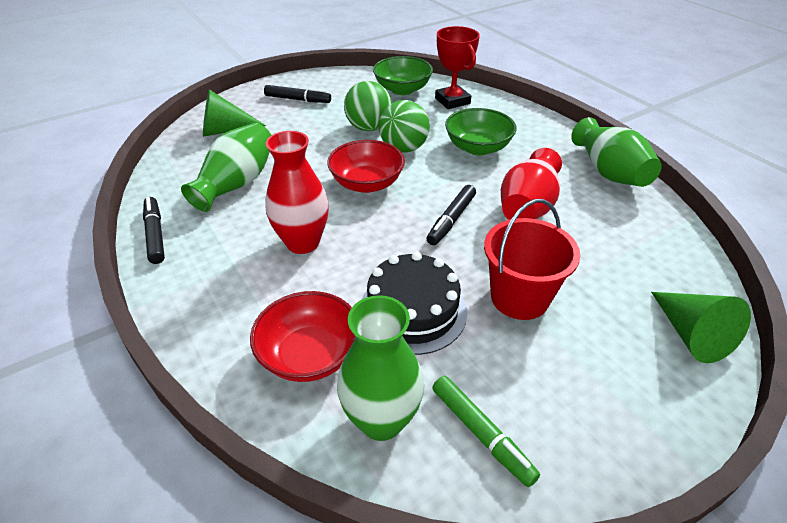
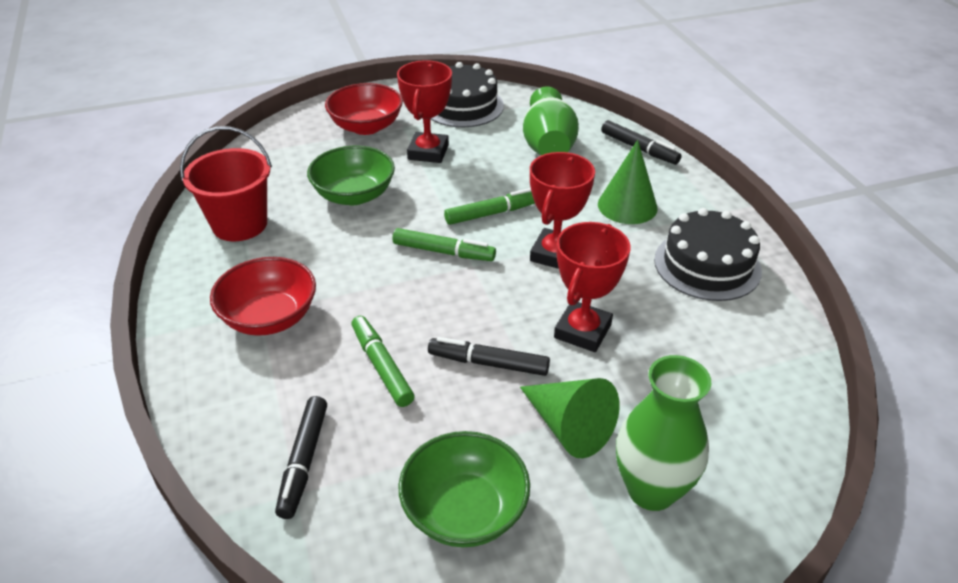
black cake: 1 -> 2
green ball: 2 -> 0
green marker: 1 -> 3
green vase: 3 -> 2
red trophy: 1 -> 3
red vase: 2 -> 0

